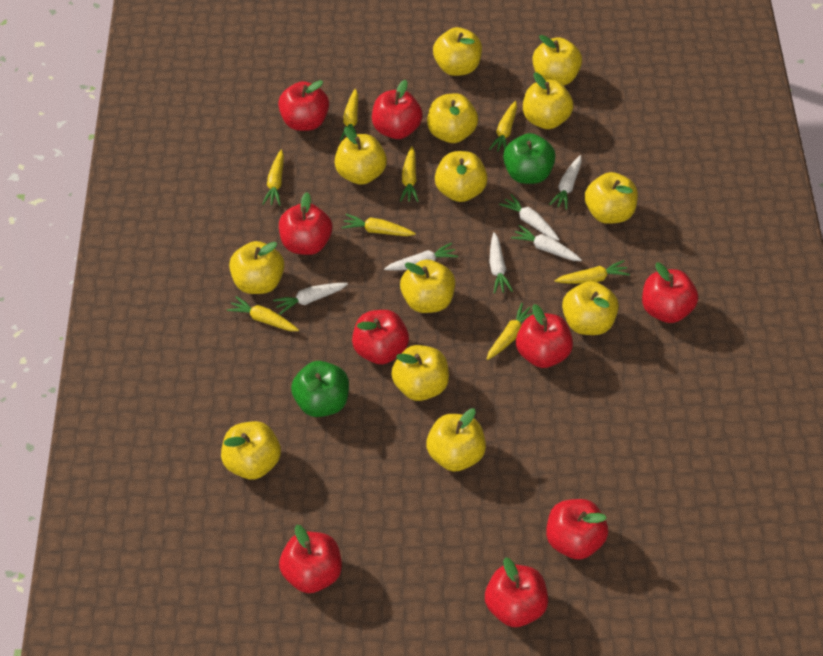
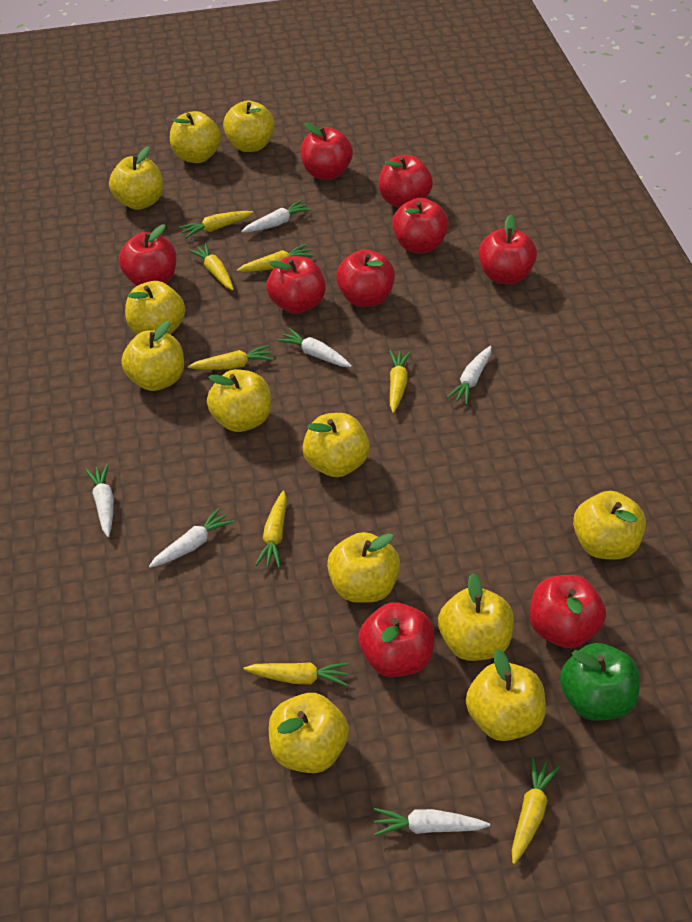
green apple: 2 -> 1
yellow apple: 13 -> 12

